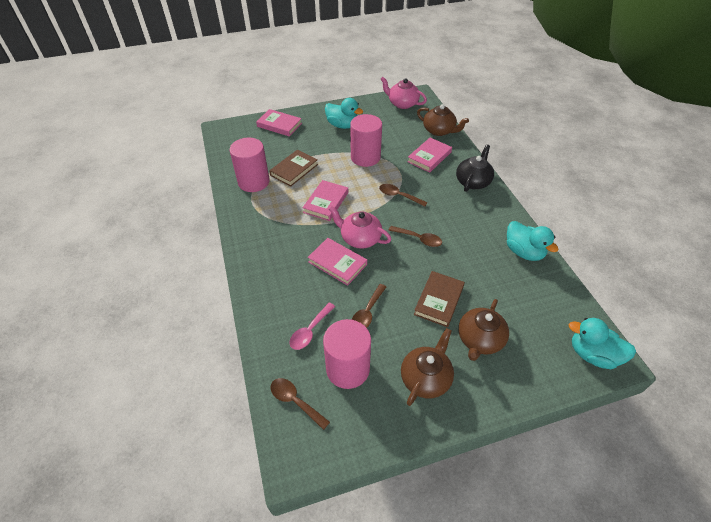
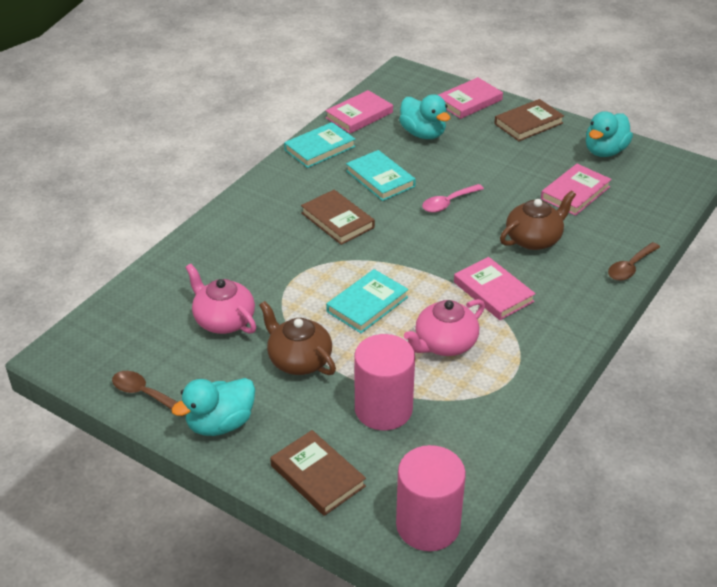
black teapot: 1 -> 0
brown book: 2 -> 3
brown spoon: 4 -> 2
brown teapot: 3 -> 2
pink cylinder: 3 -> 2
turquoise book: 0 -> 3

